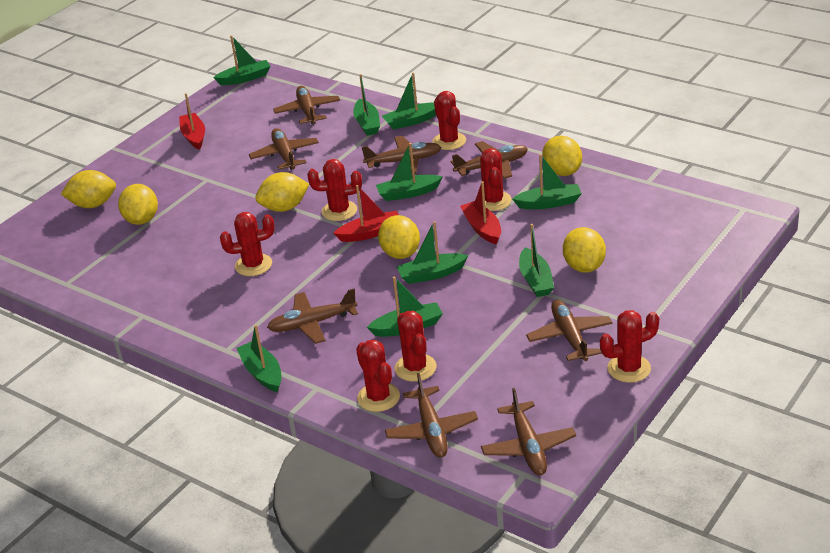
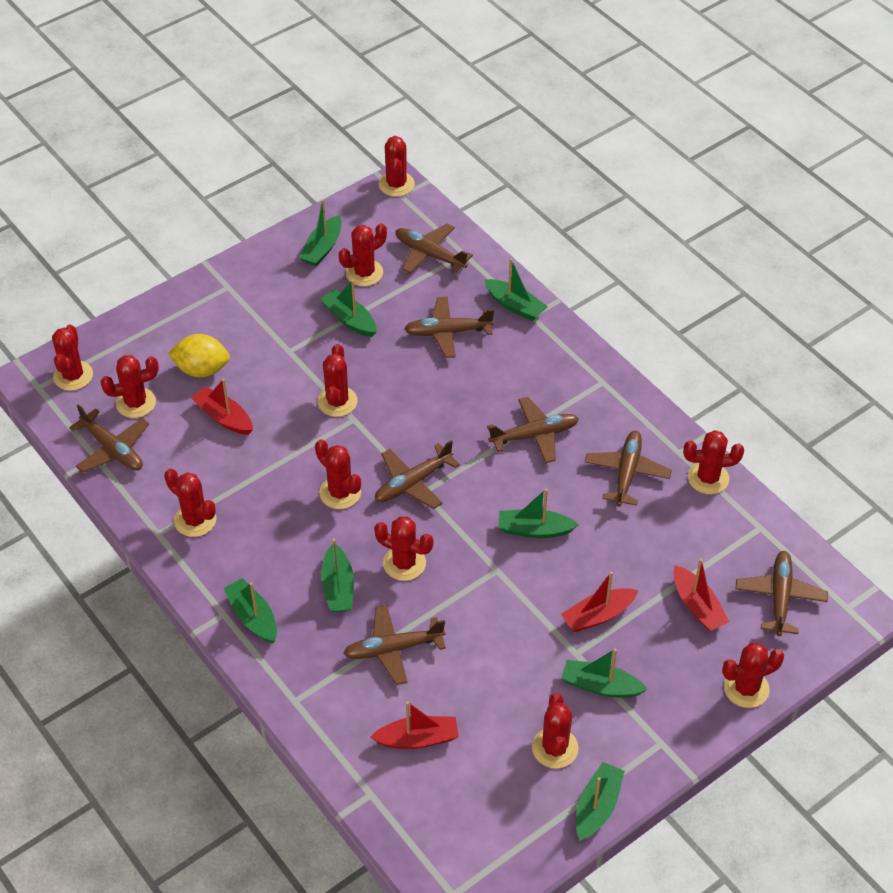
green boat: 9 -> 8
red boat: 3 -> 4
red cactus: 7 -> 11
yellow lemon: 6 -> 1

